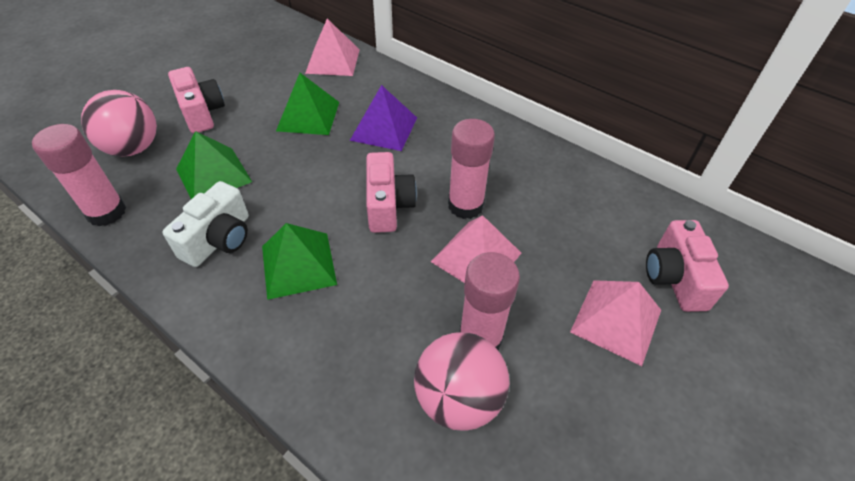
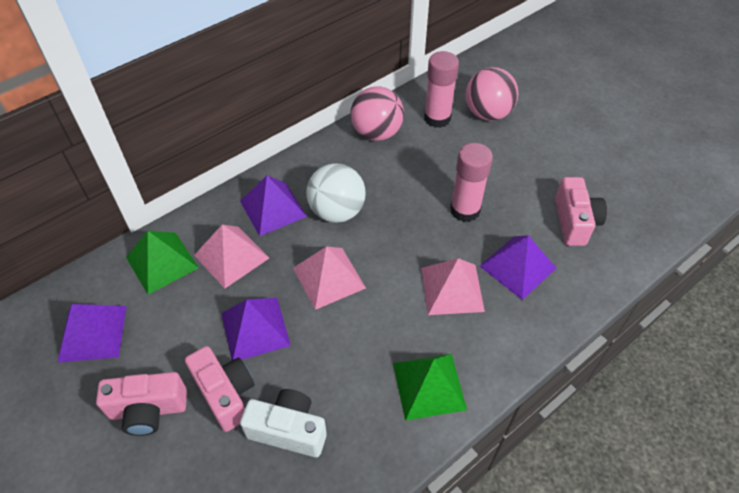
green pyramid: 3 -> 2
pink glue stick: 3 -> 2
purple pyramid: 1 -> 4
white ball: 0 -> 1

